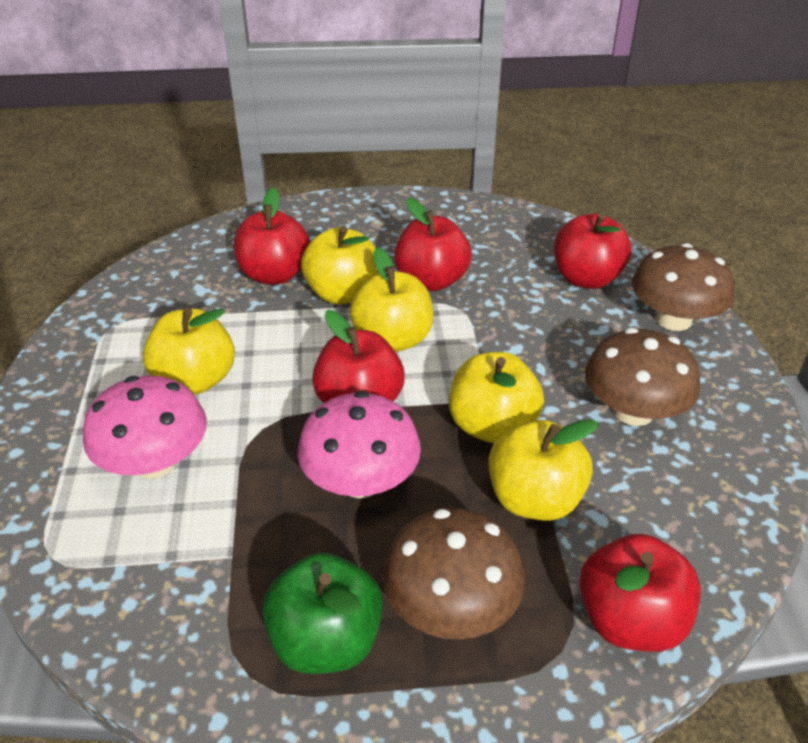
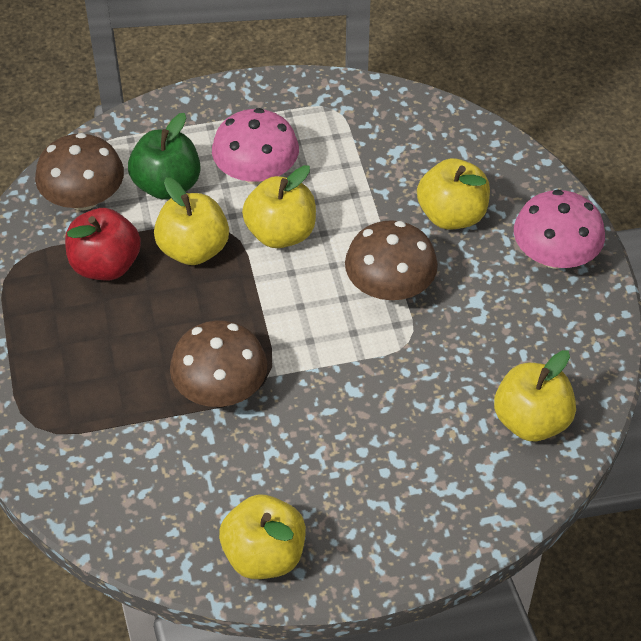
red apple: 5 -> 1

